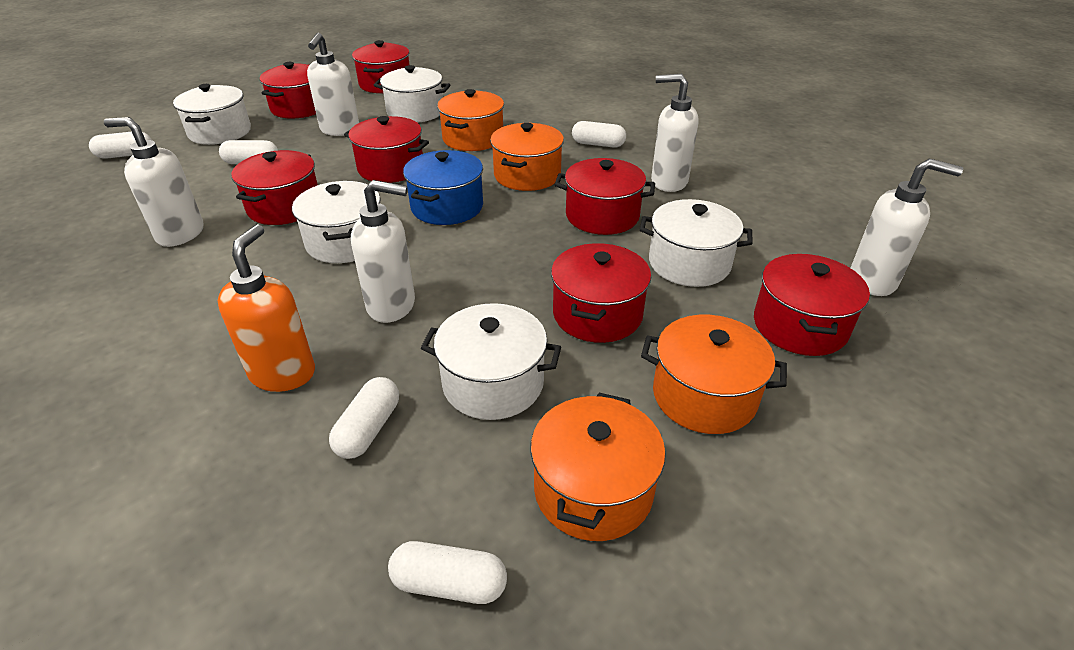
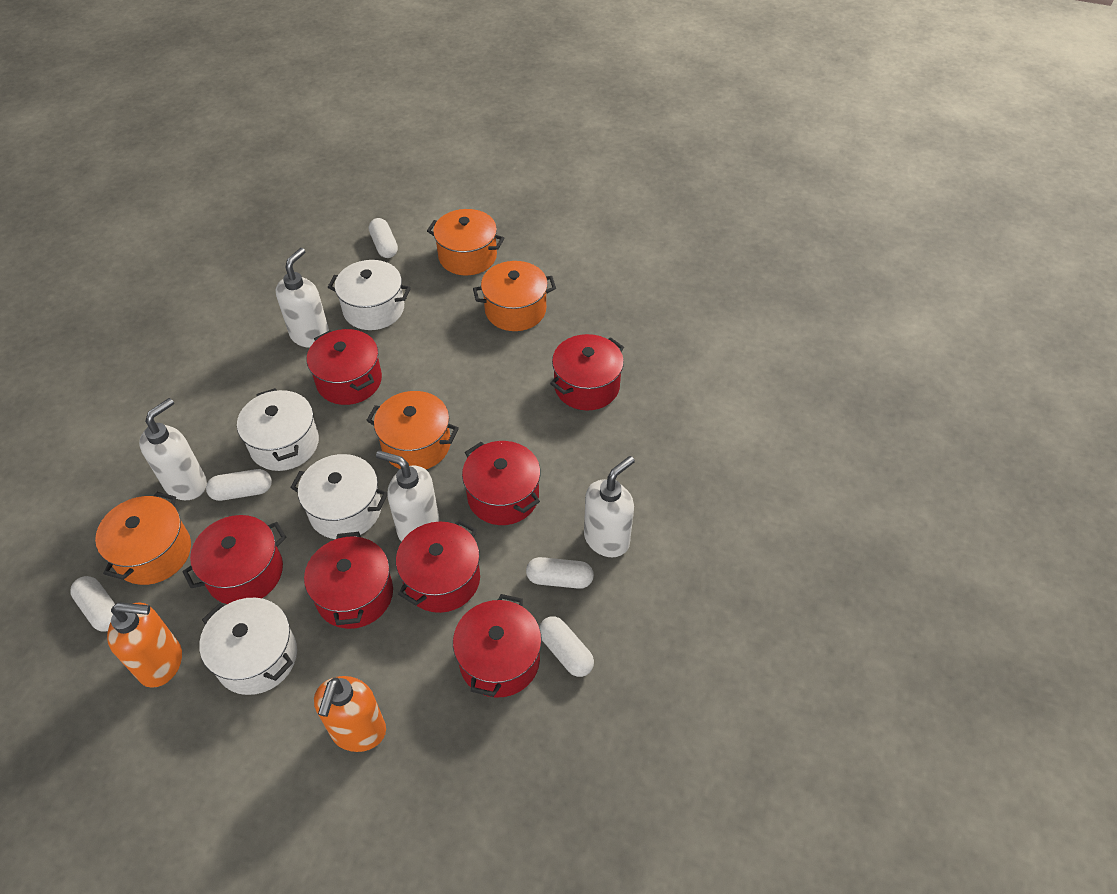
blue pot: 1 -> 0
orange soap dispenser: 1 -> 2
white pot: 5 -> 4
white soap dispenser: 5 -> 4

